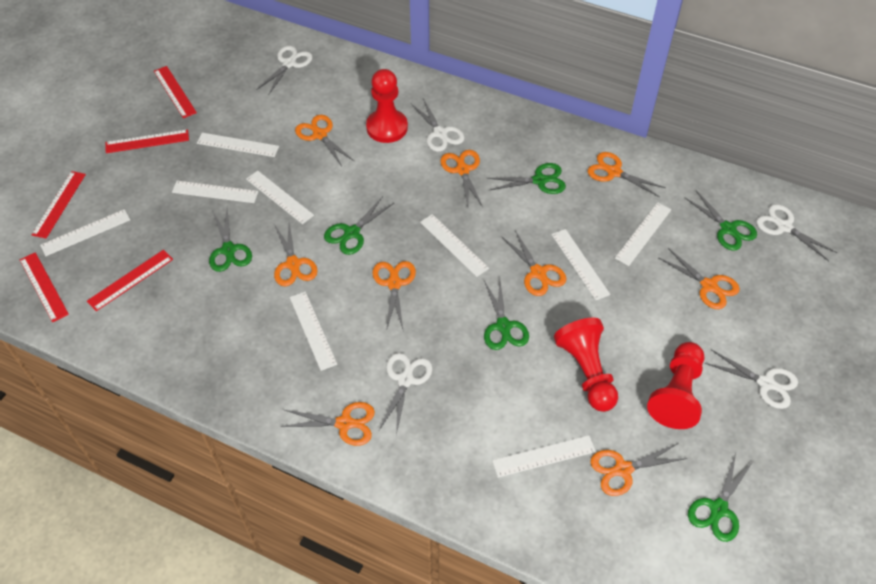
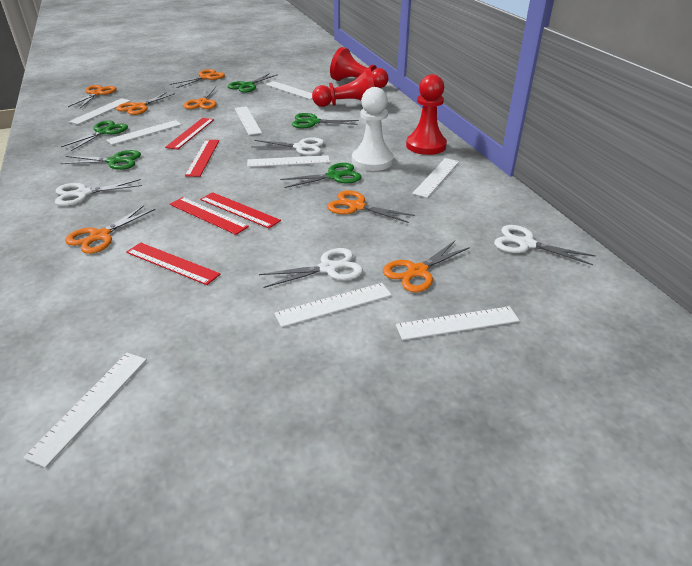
green scissors: 6 -> 5
orange scissors: 9 -> 7
white pawn: 0 -> 1
white scissors: 5 -> 4

